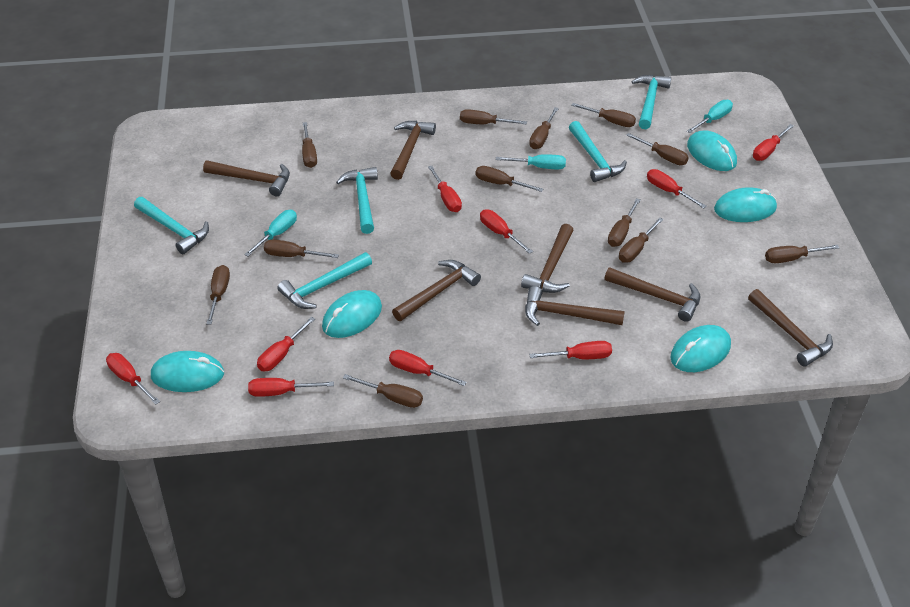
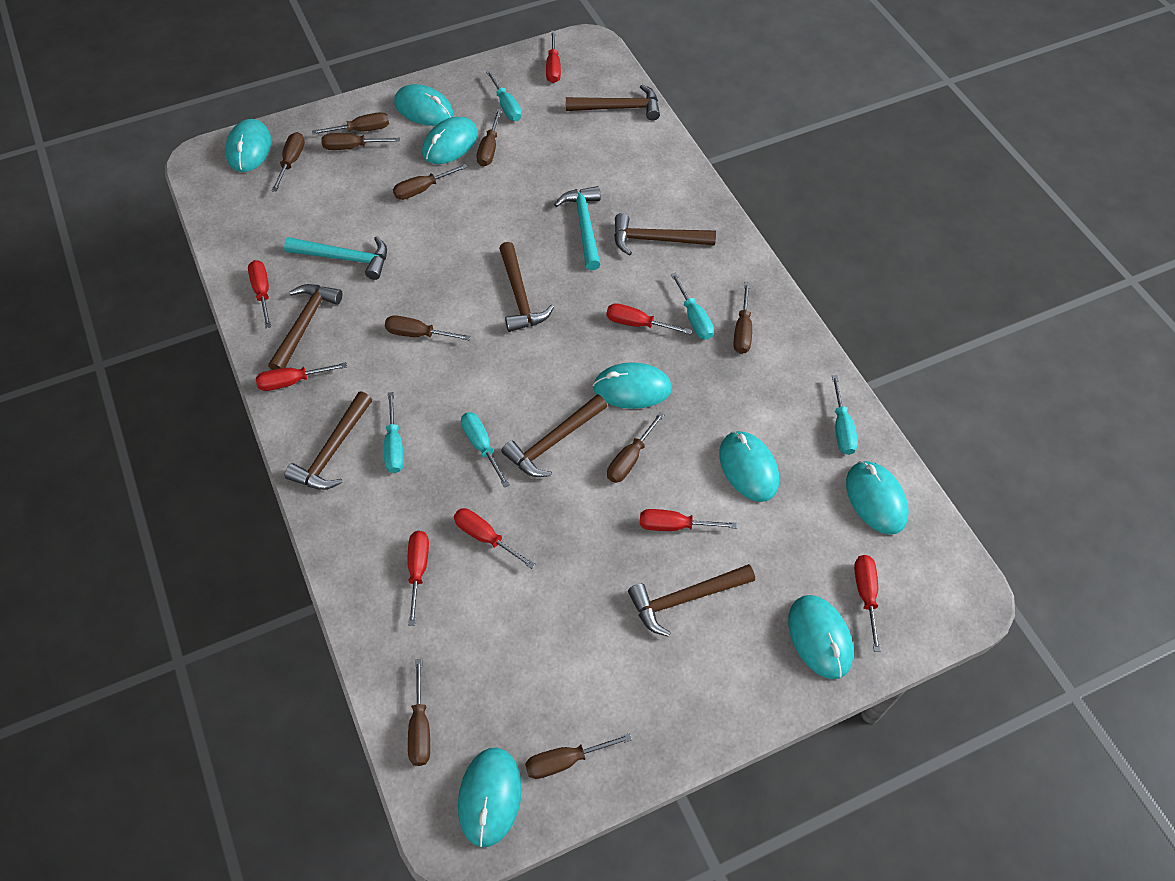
brown screwdriver: 12 -> 10
red screwdriver: 9 -> 8
turquoise hammer: 5 -> 2
turquoise mouse: 5 -> 8
turquoise screwdriver: 3 -> 5

